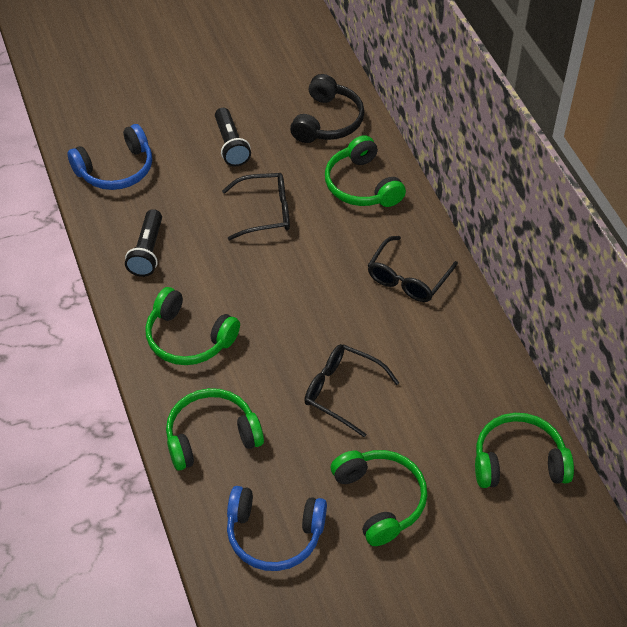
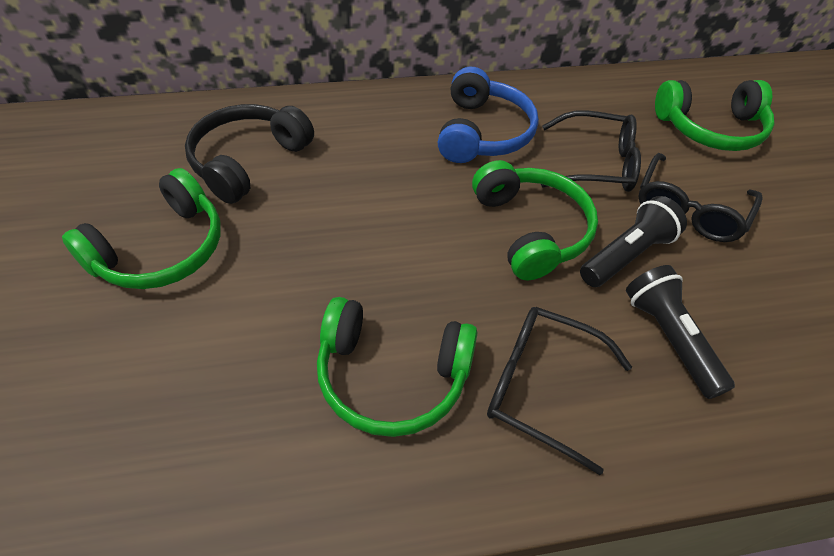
blue headphones: 2 -> 1
green headphones: 5 -> 4

